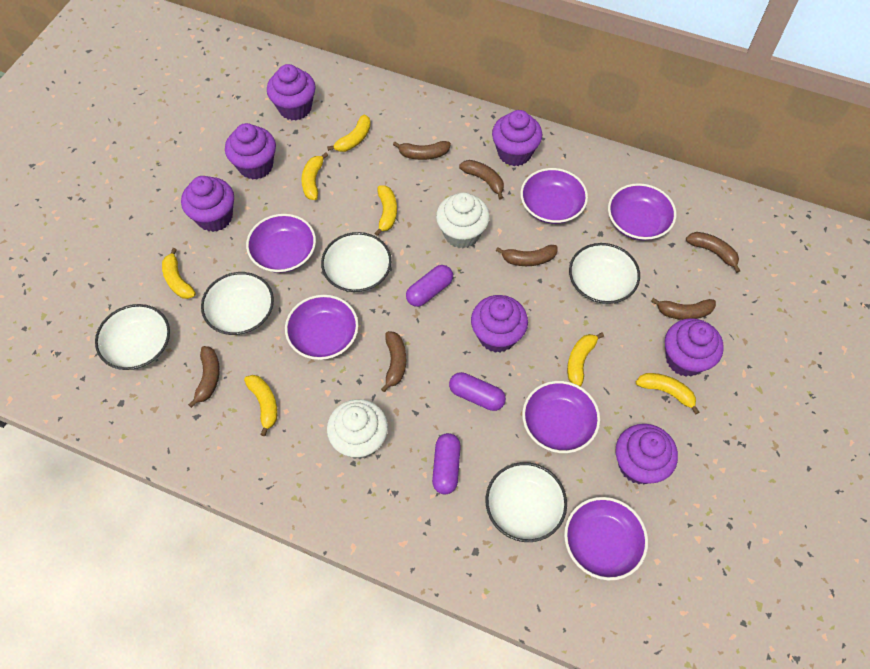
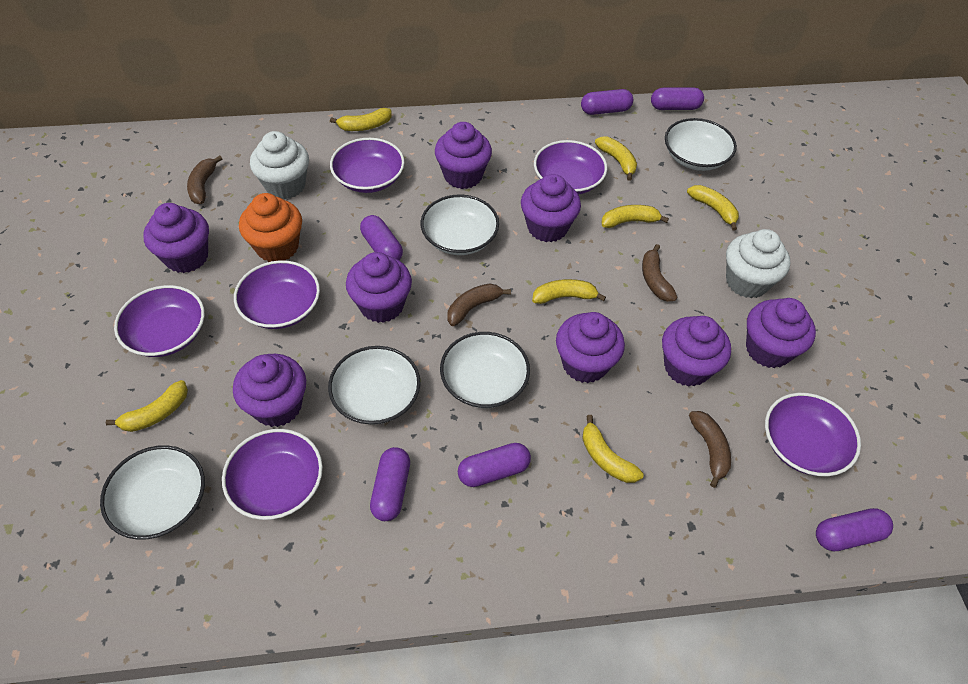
brown banana: 7 -> 4
orange cupcake: 0 -> 1
purple capsule: 3 -> 6
purple cupcake: 7 -> 8

